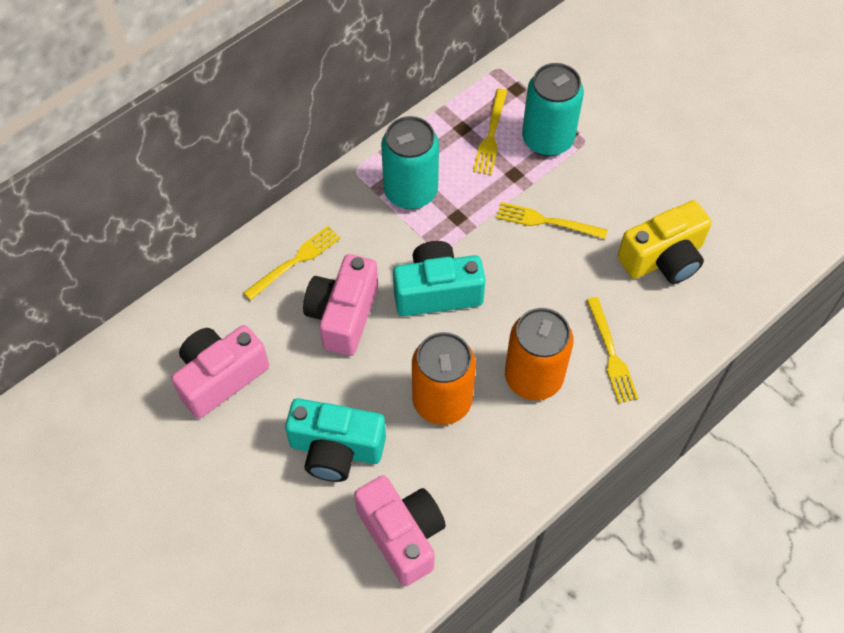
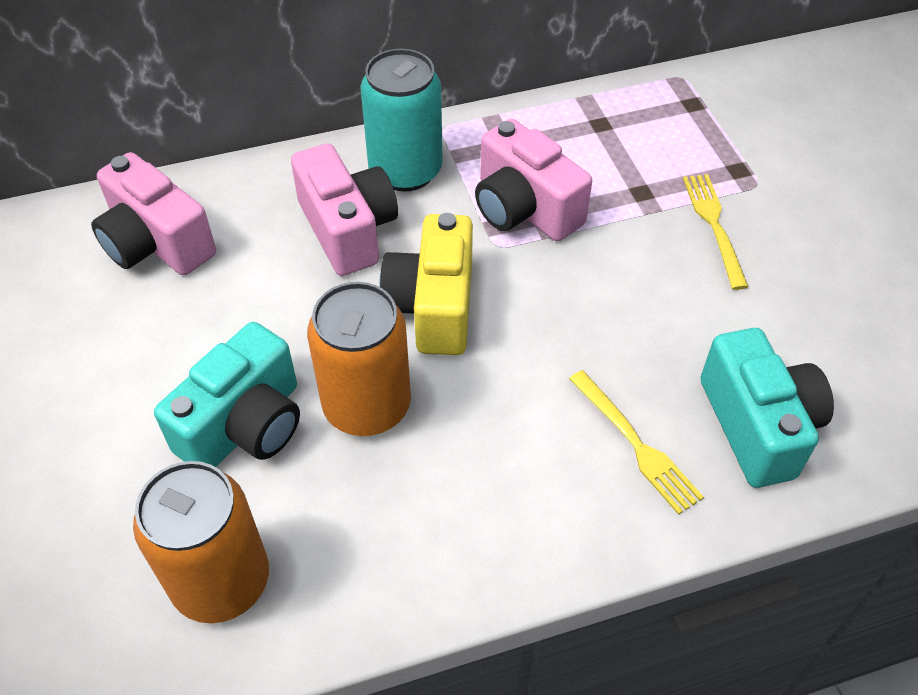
turquoise can: 2 -> 1
yellow fork: 4 -> 2

